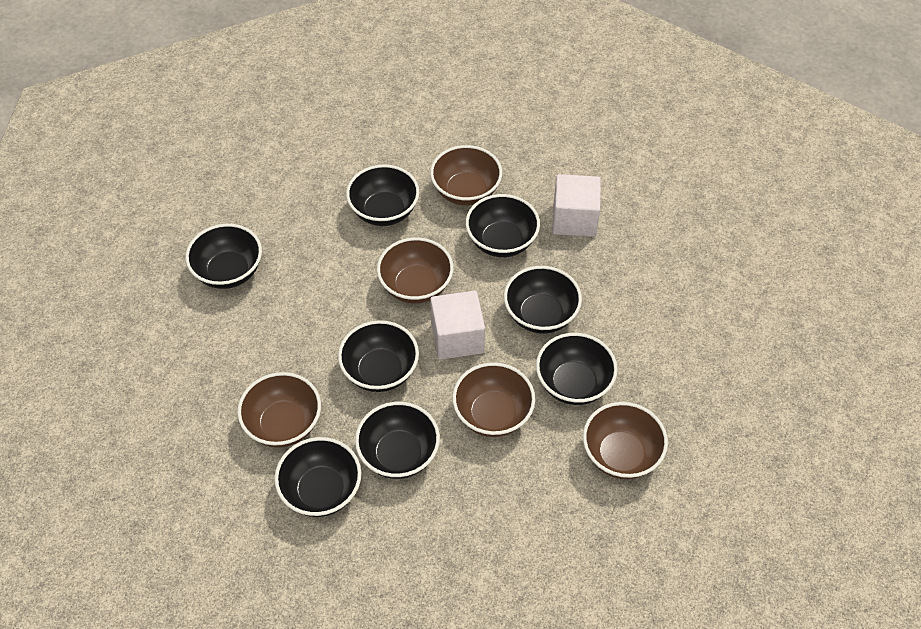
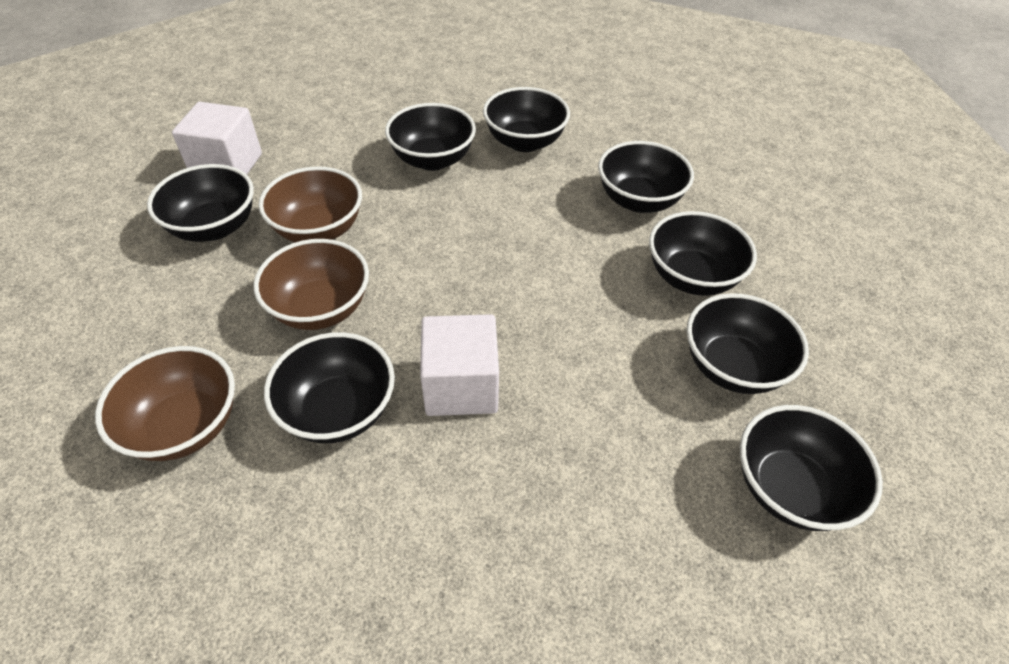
brown bowl: 5 -> 3

